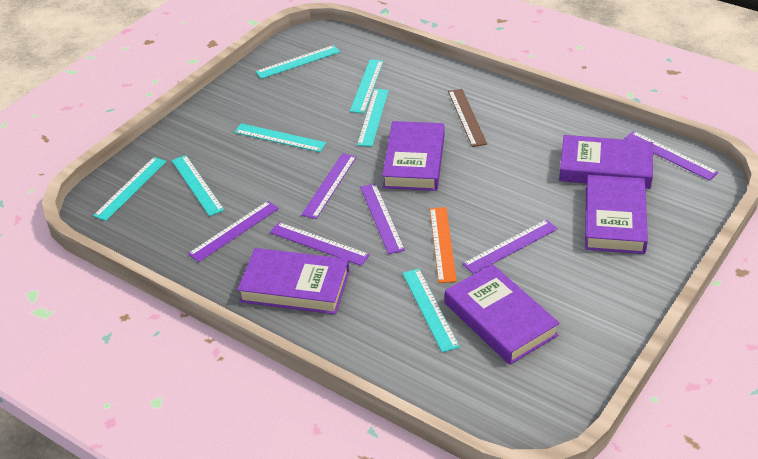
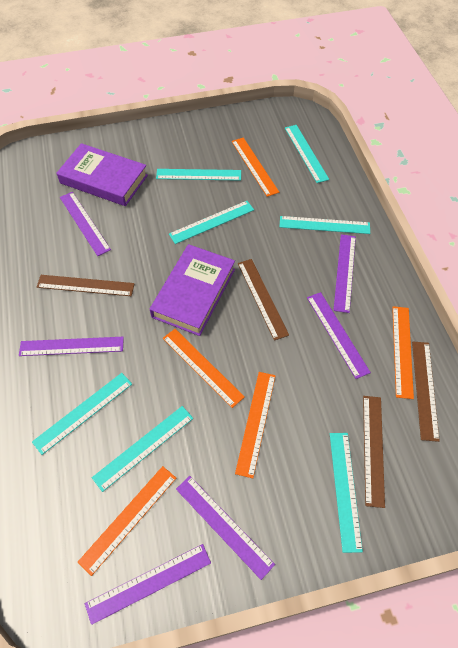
brown ruler: 1 -> 4
orange ruler: 1 -> 5
purple book: 5 -> 2

